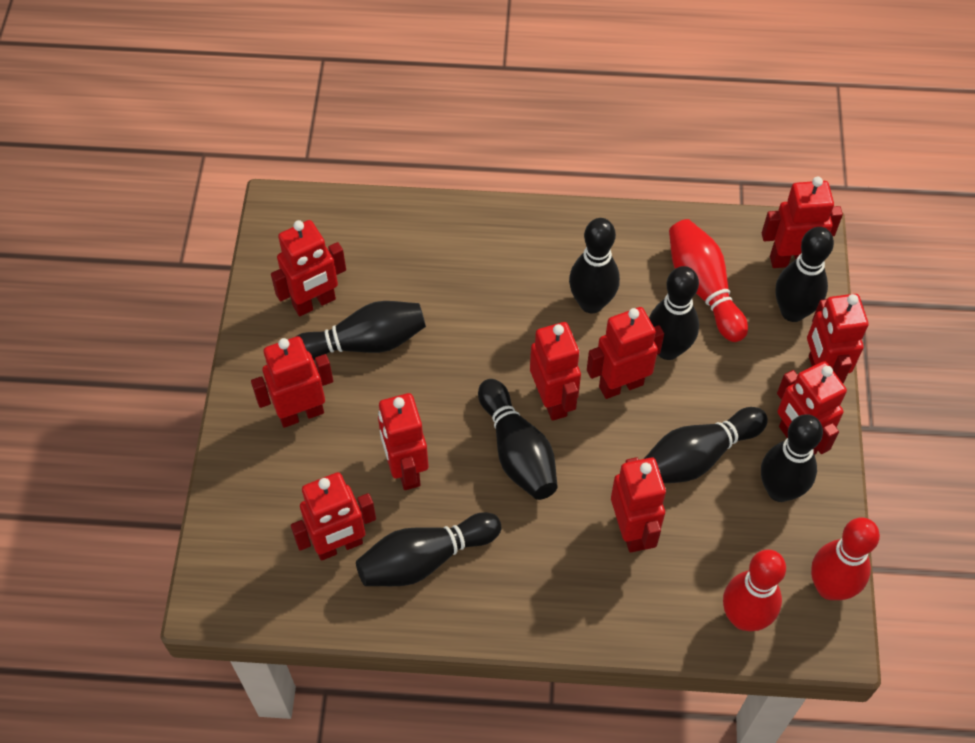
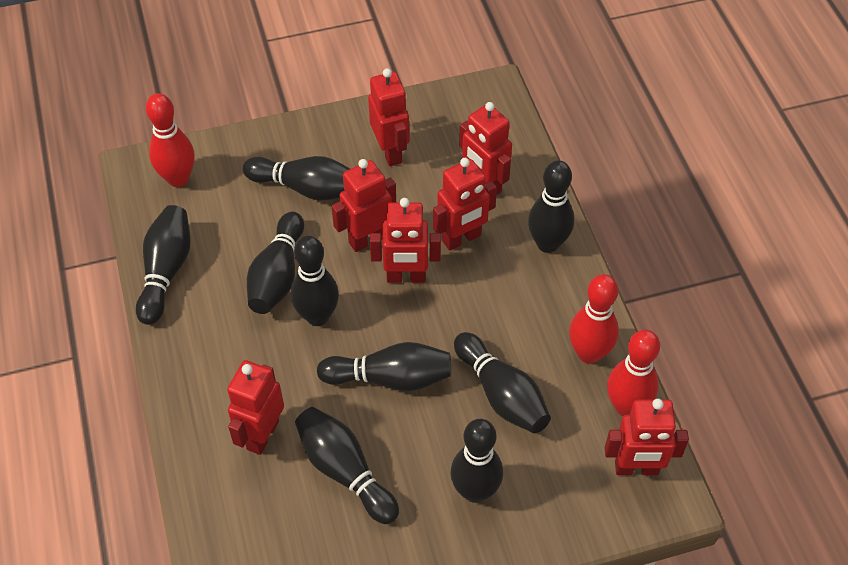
black bowling pin: 8 -> 9
red robot: 10 -> 7

